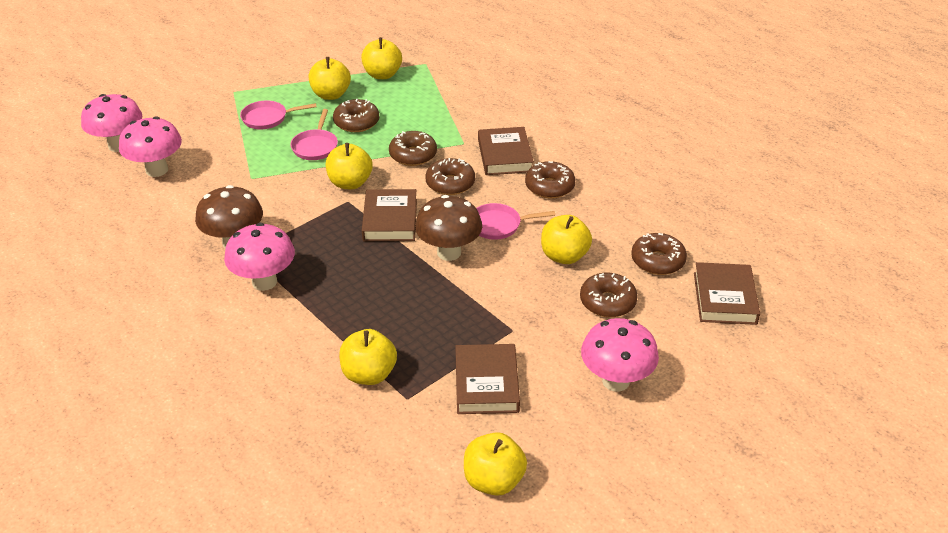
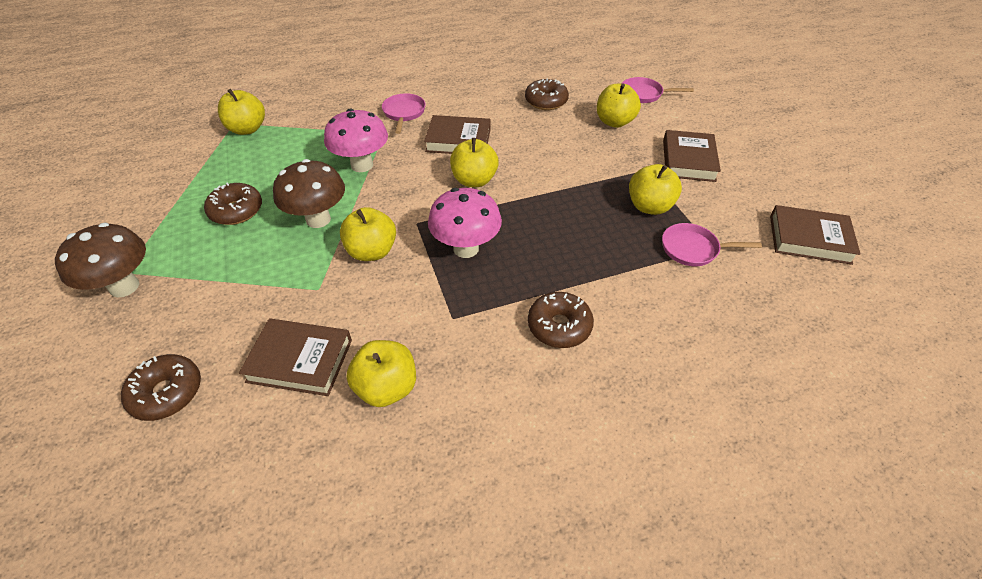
brown donut: 6 -> 4
pink mushroom: 4 -> 2

